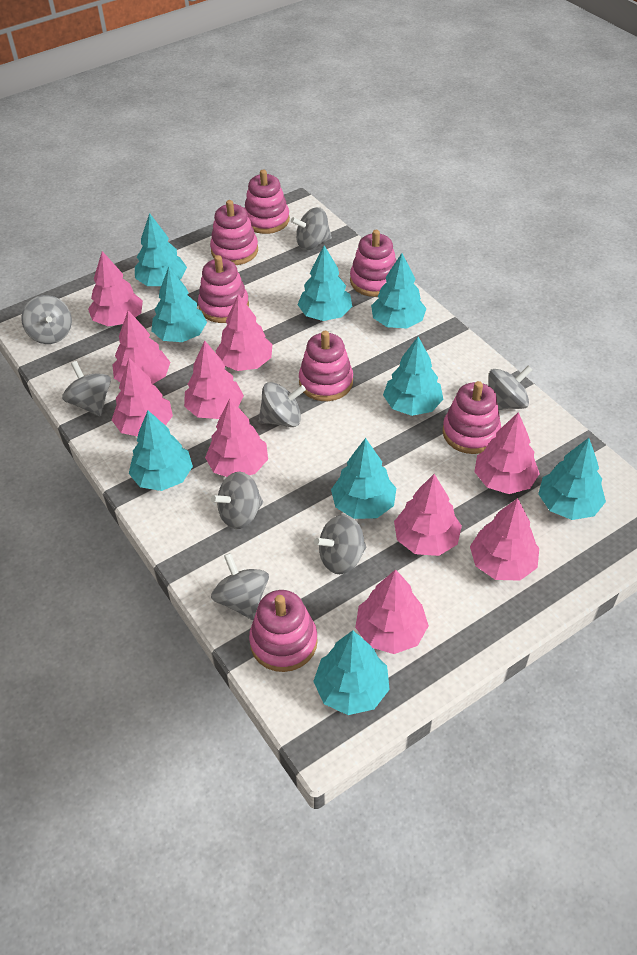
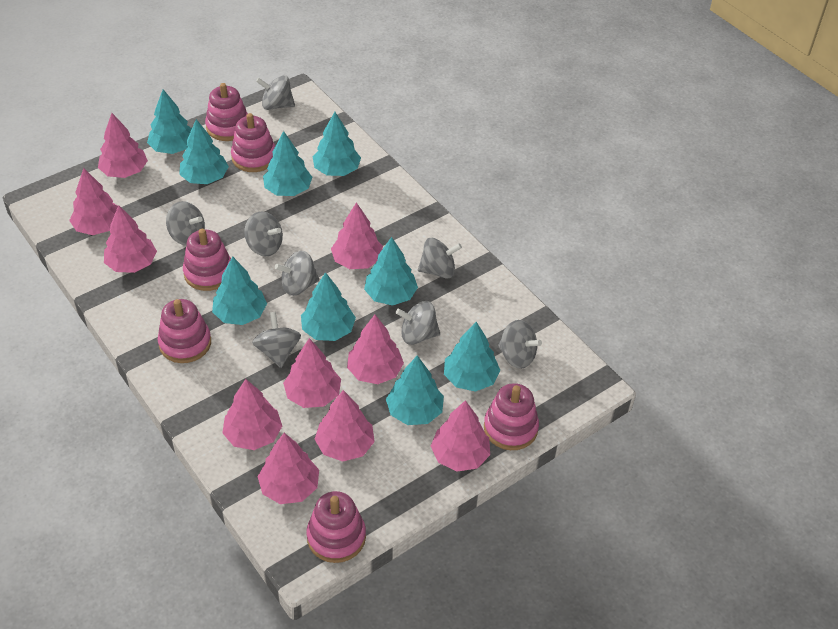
pink stacking toy: 7 -> 6

